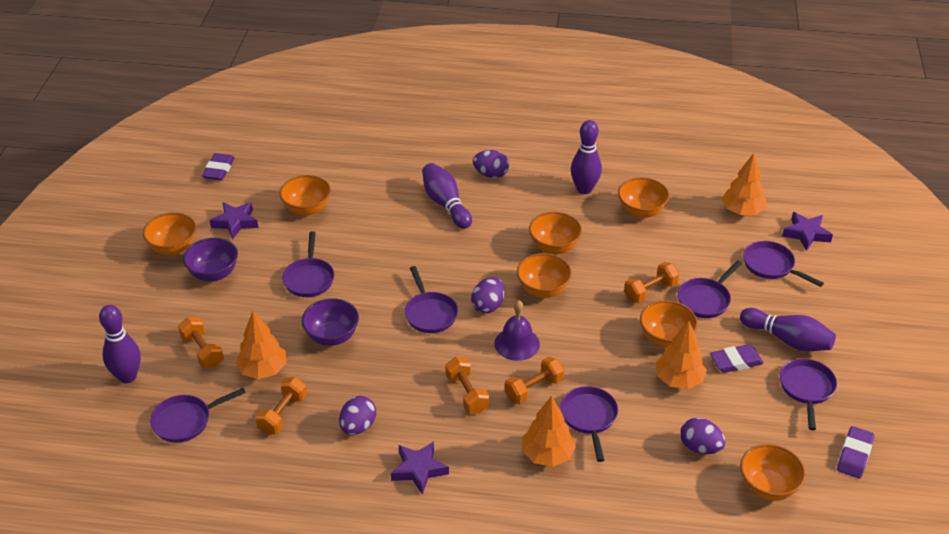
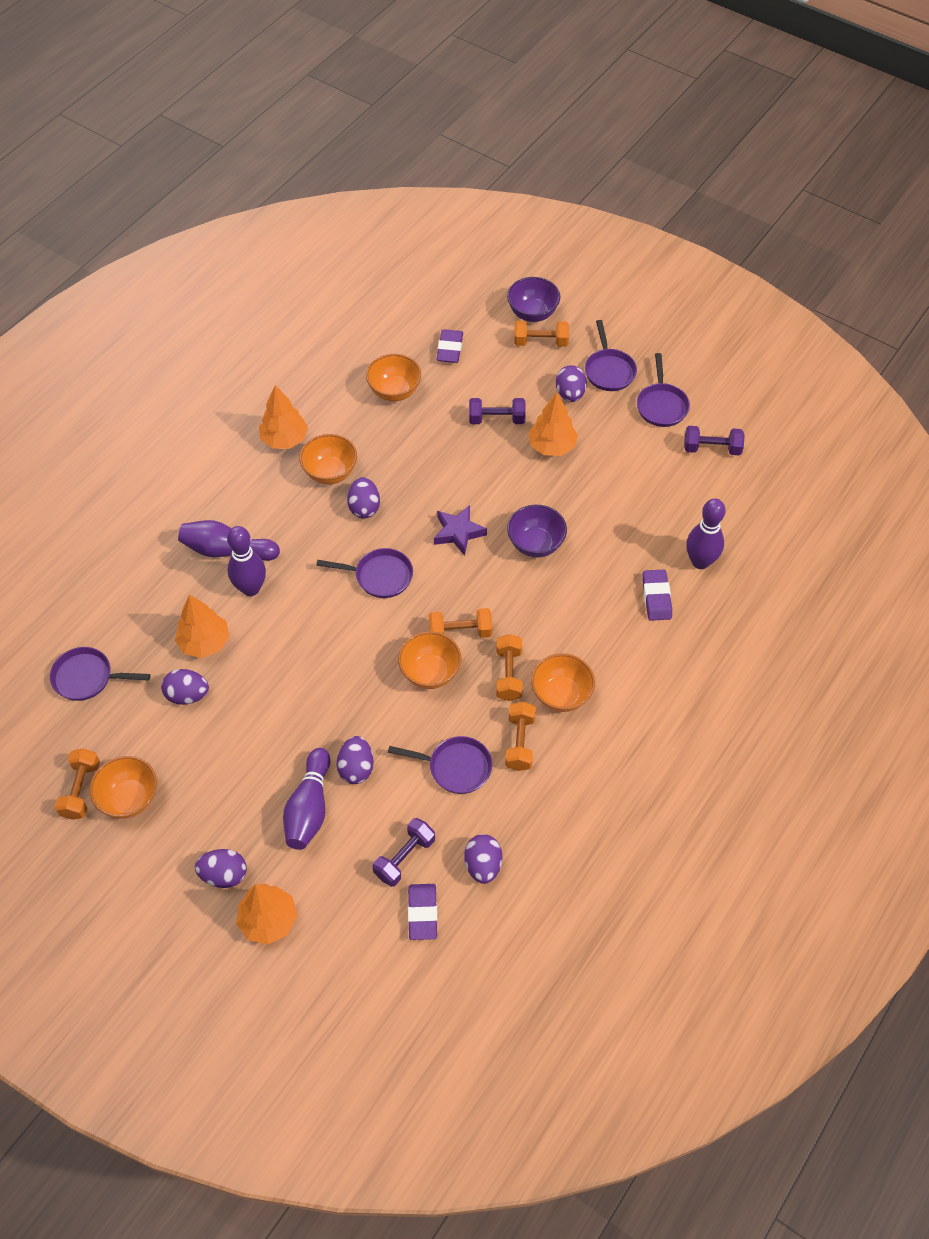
orange bowl: 7 -> 5
purple bell: 1 -> 0
purple dumbbell: 0 -> 3
purple egg: 4 -> 6
purple pan: 7 -> 5
purple star: 3 -> 1

